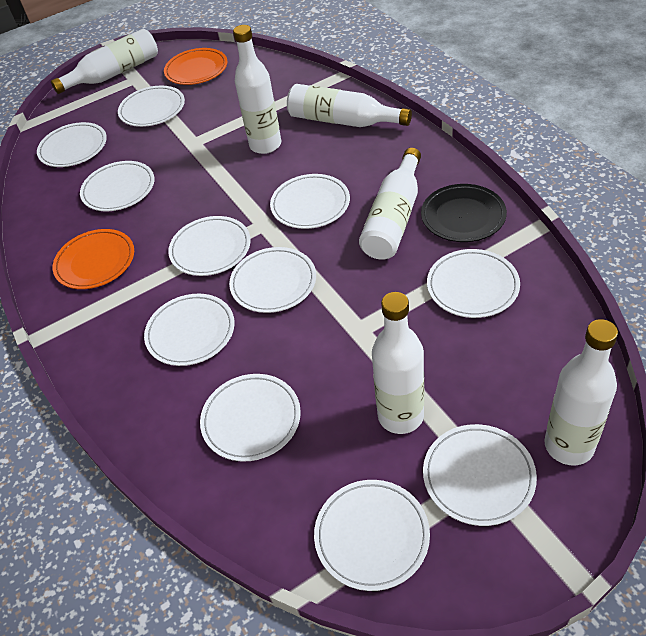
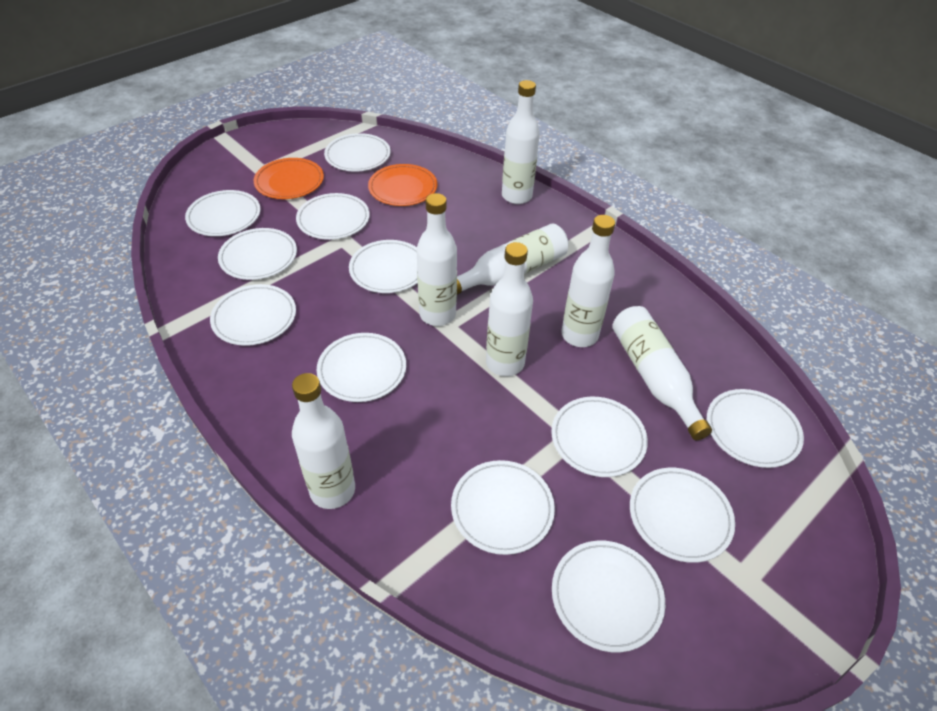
black plate: 1 -> 0
white bottle: 6 -> 7
white plate: 11 -> 12

